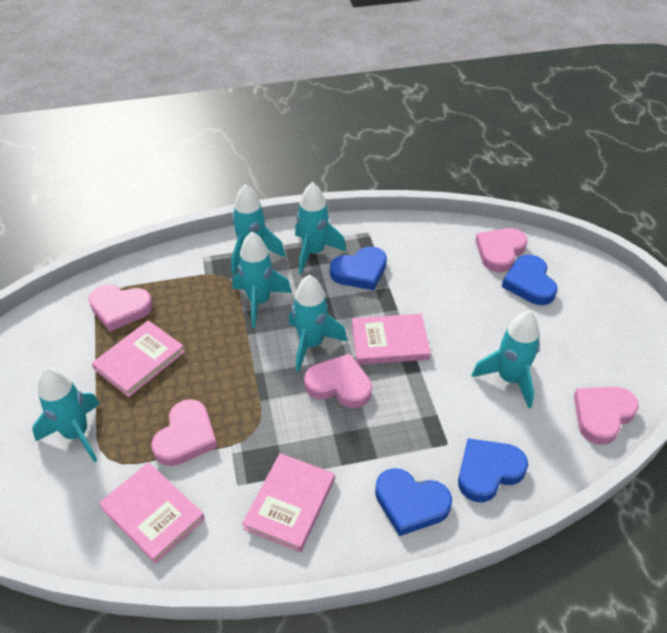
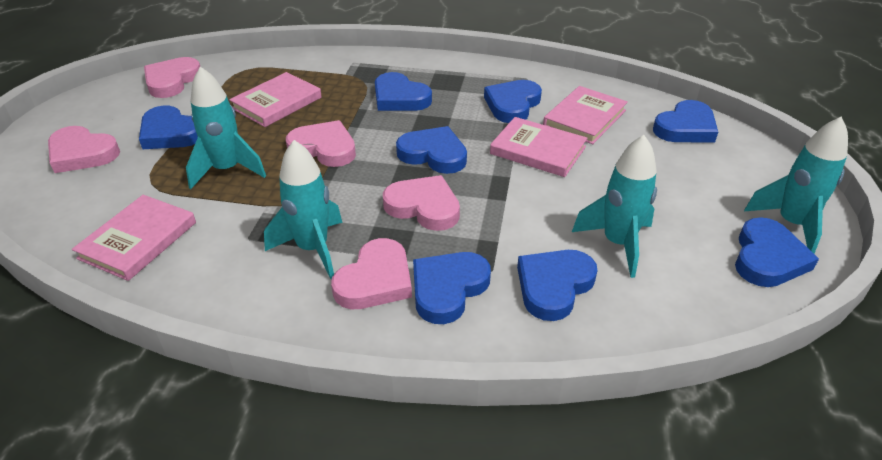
blue heart: 4 -> 8
turquoise rocket: 6 -> 4

